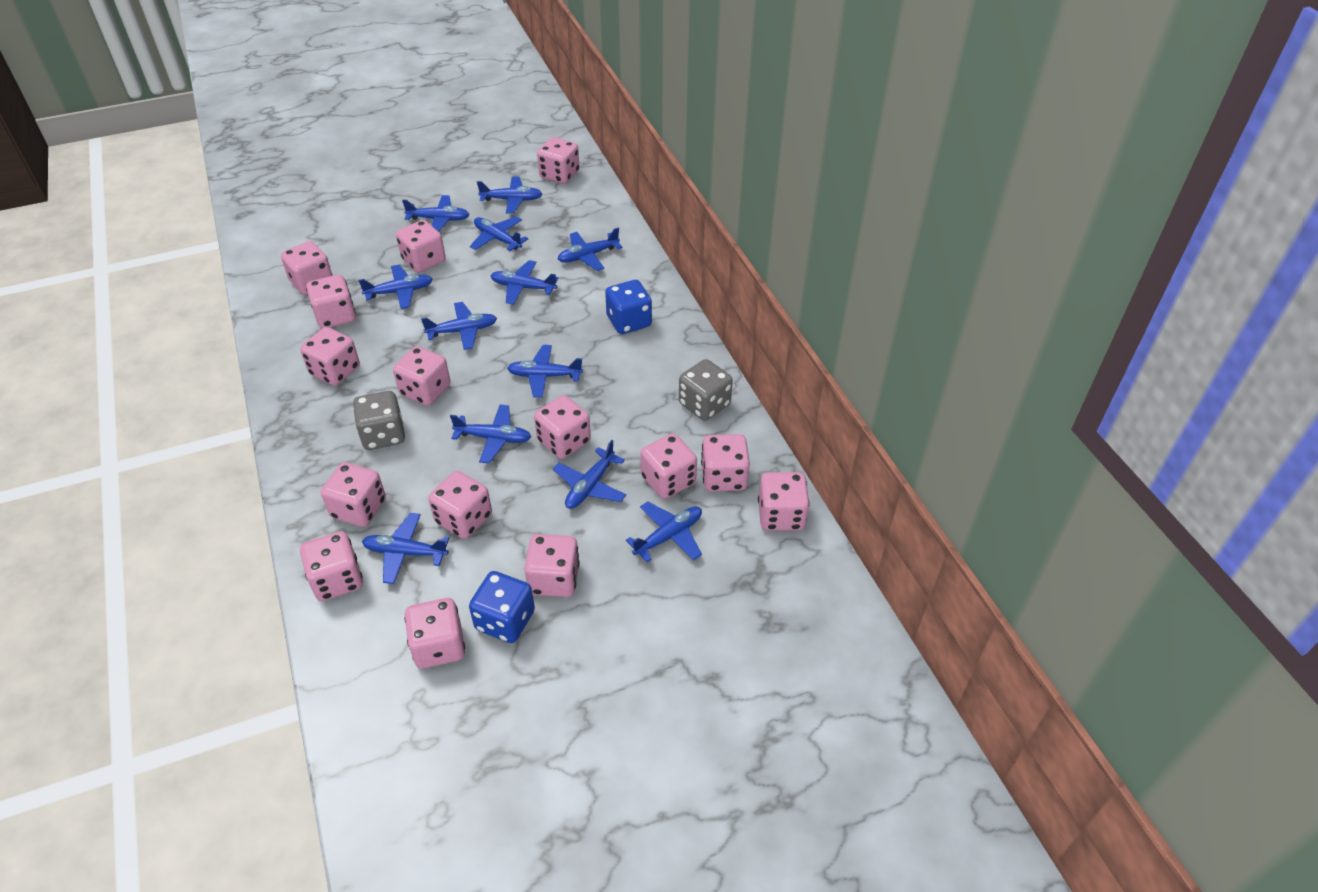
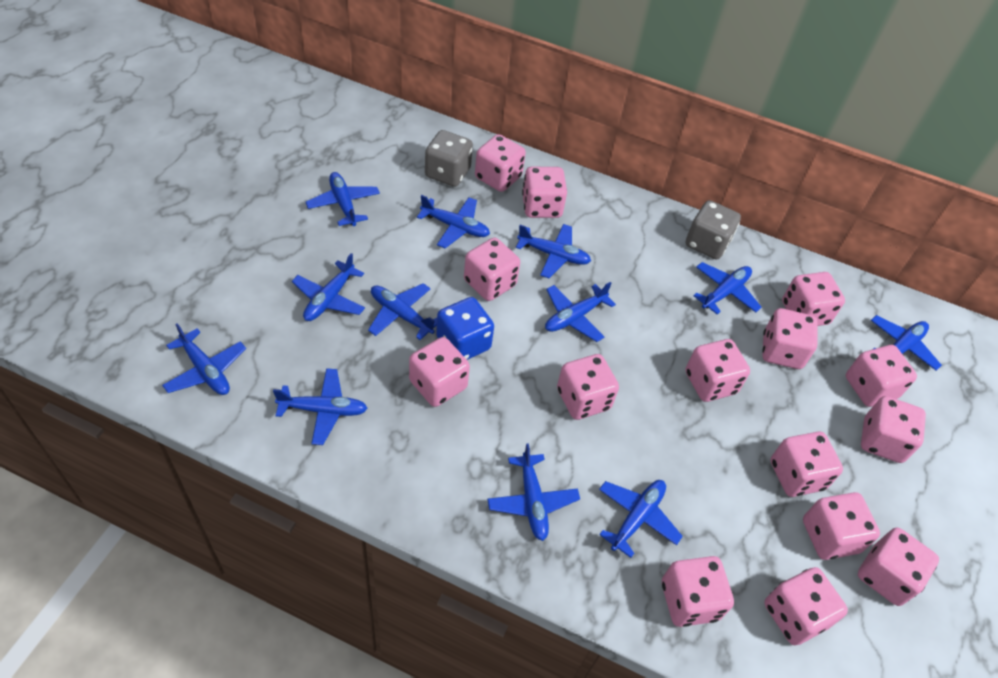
blue dice: 2 -> 1

